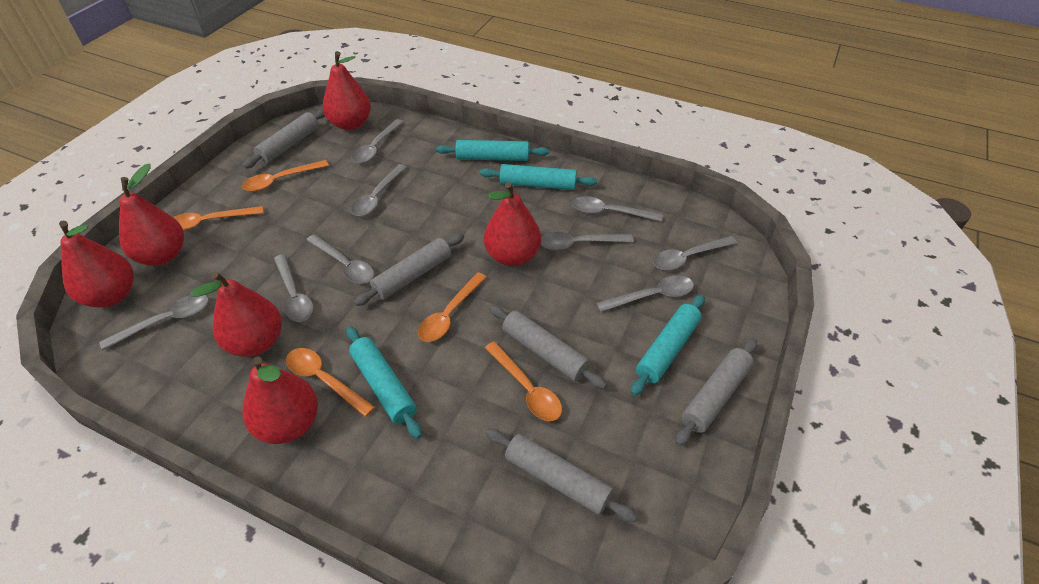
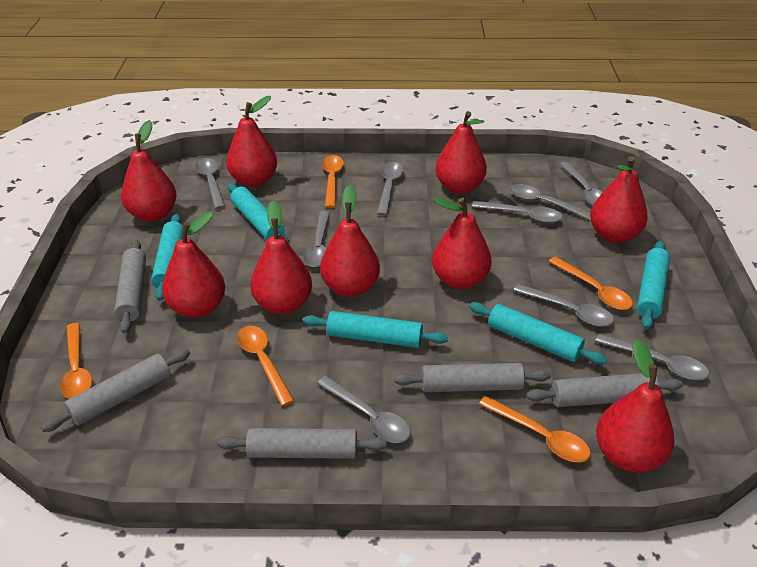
red pear: 6 -> 9
turquoise rolling pin: 4 -> 5

